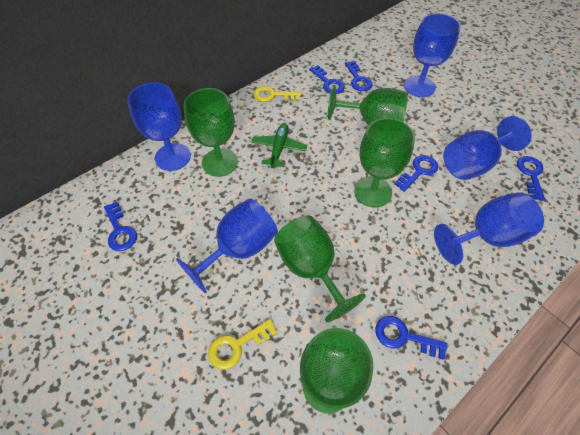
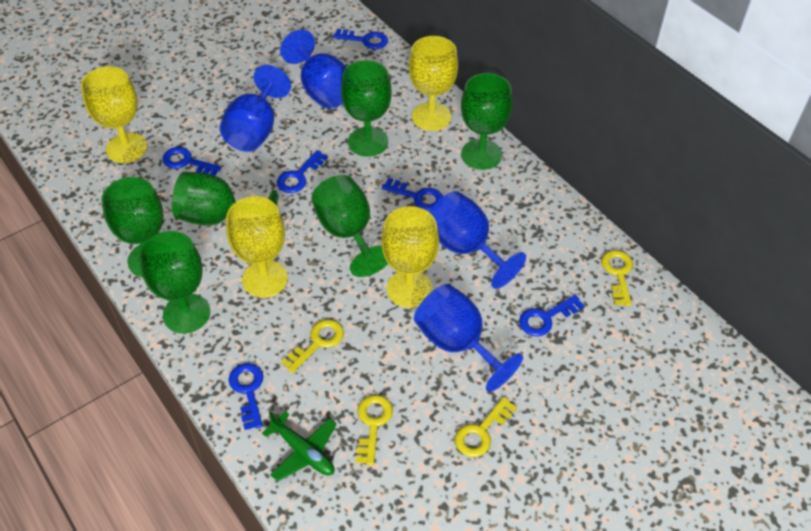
blue goblet: 5 -> 4
green goblet: 5 -> 6
yellow goblet: 0 -> 4
yellow key: 2 -> 4

